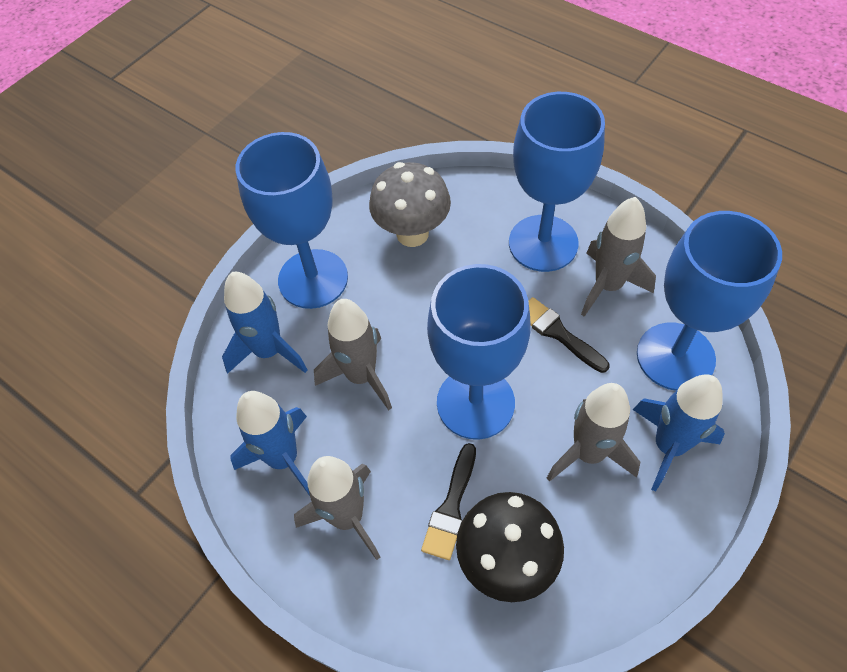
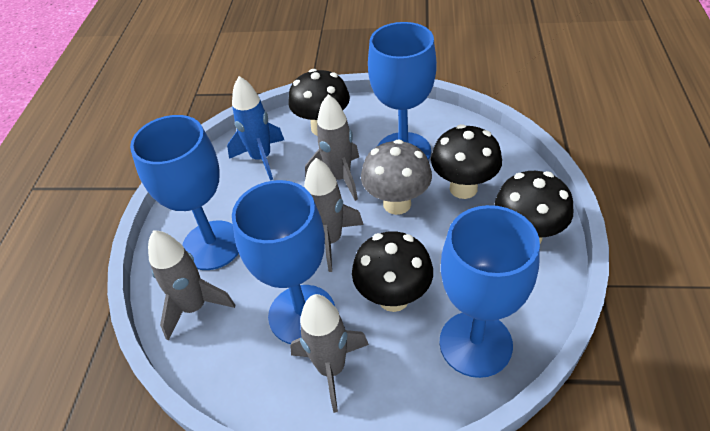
black brush: 2 -> 0
black mushroom: 1 -> 4
blue rocket: 3 -> 1

